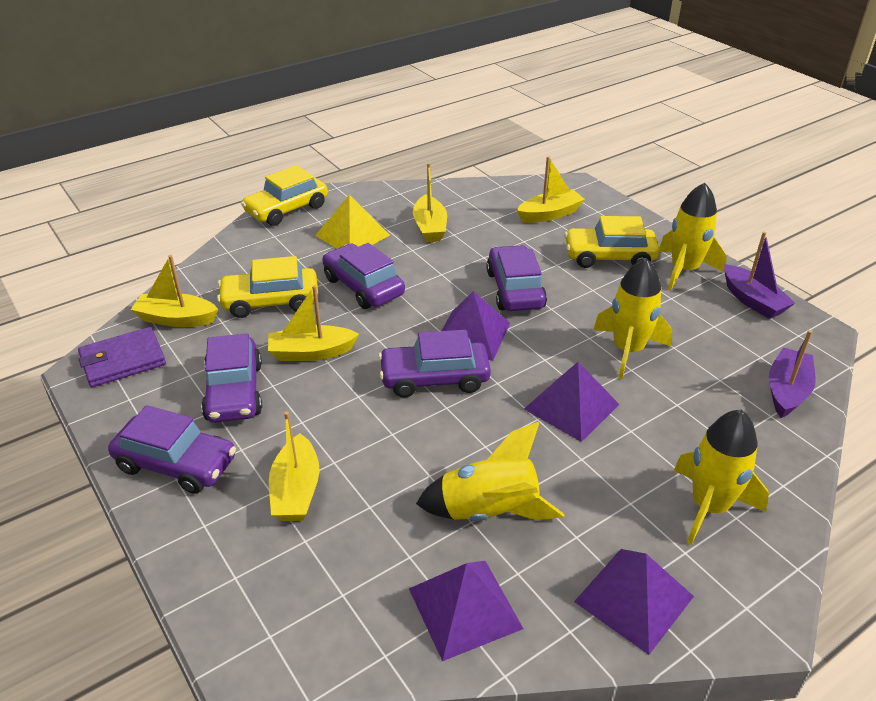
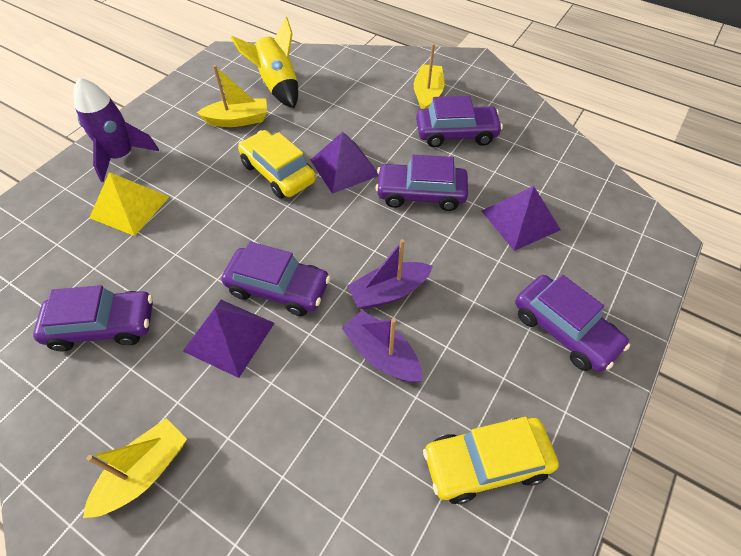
purple pyramid: 4 -> 3
purple rocket: 0 -> 1
purple wallet: 1 -> 0
yellow boat: 5 -> 3
yellow car: 3 -> 2
yellow rocket: 4 -> 1

